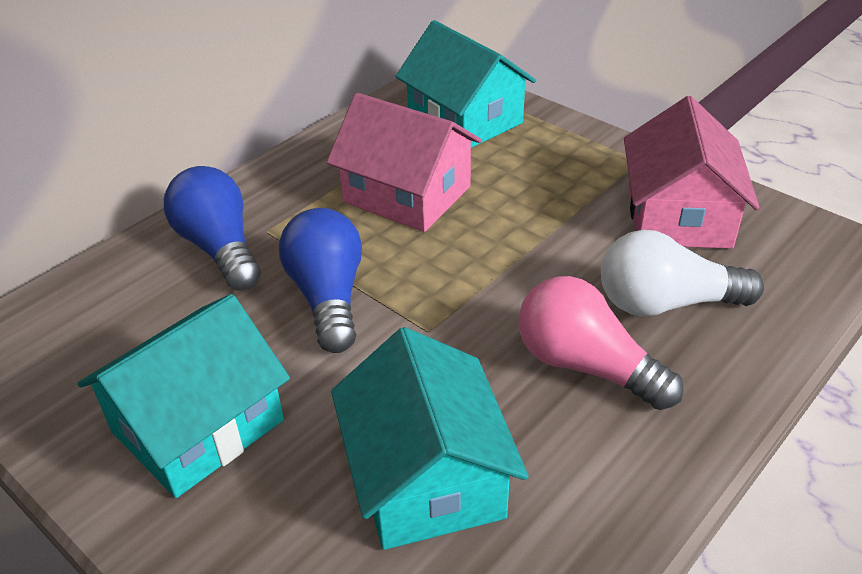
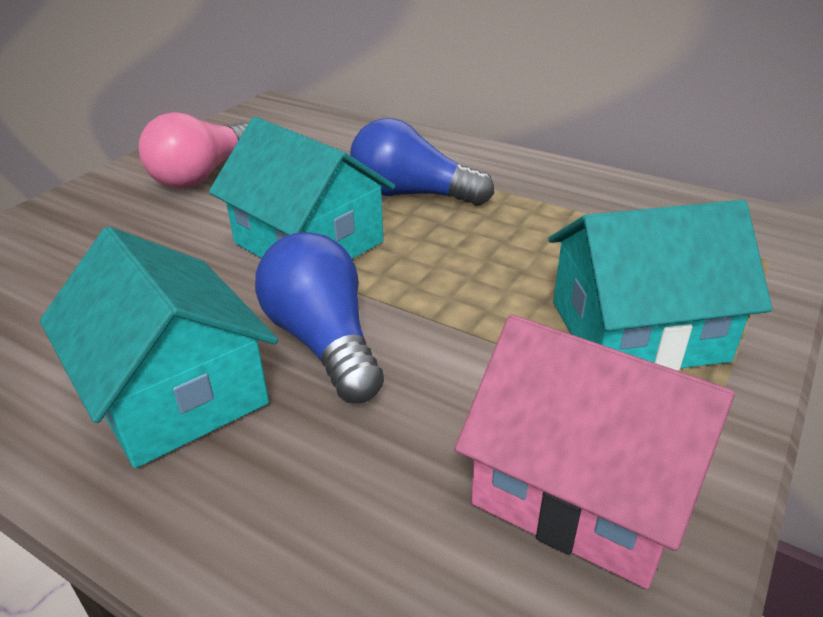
pink house: 2 -> 1
white light bulb: 1 -> 0

